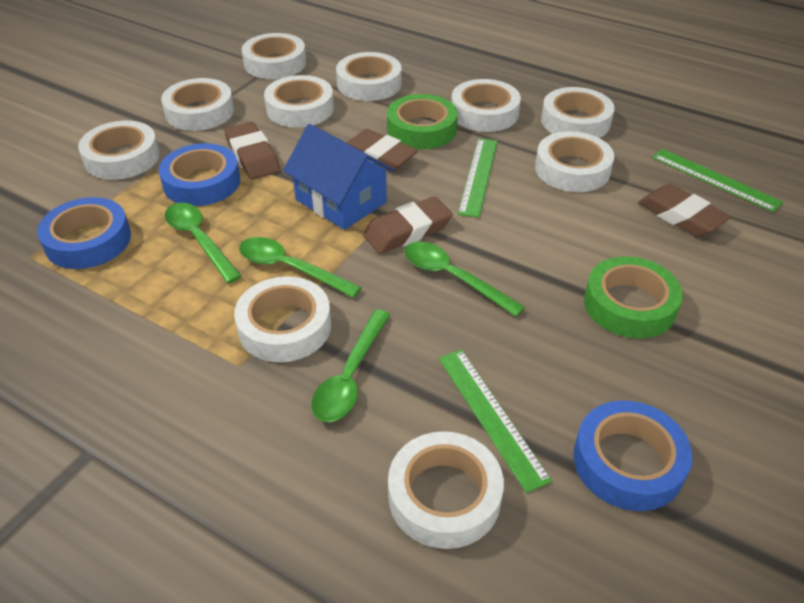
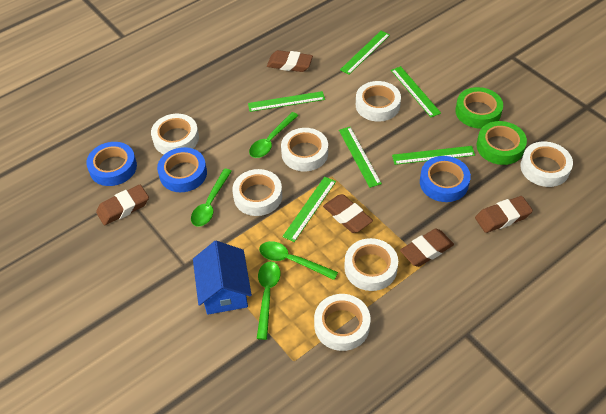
brown eraser: 4 -> 5
green ruler: 3 -> 6
white tape: 10 -> 7

